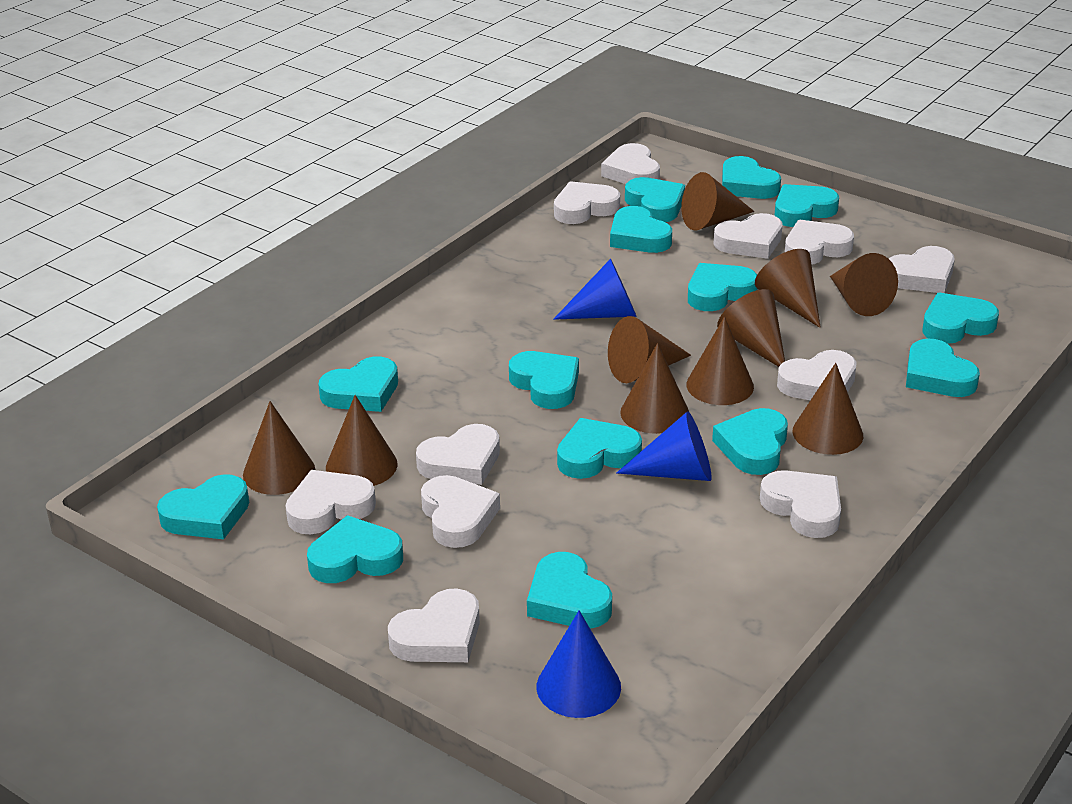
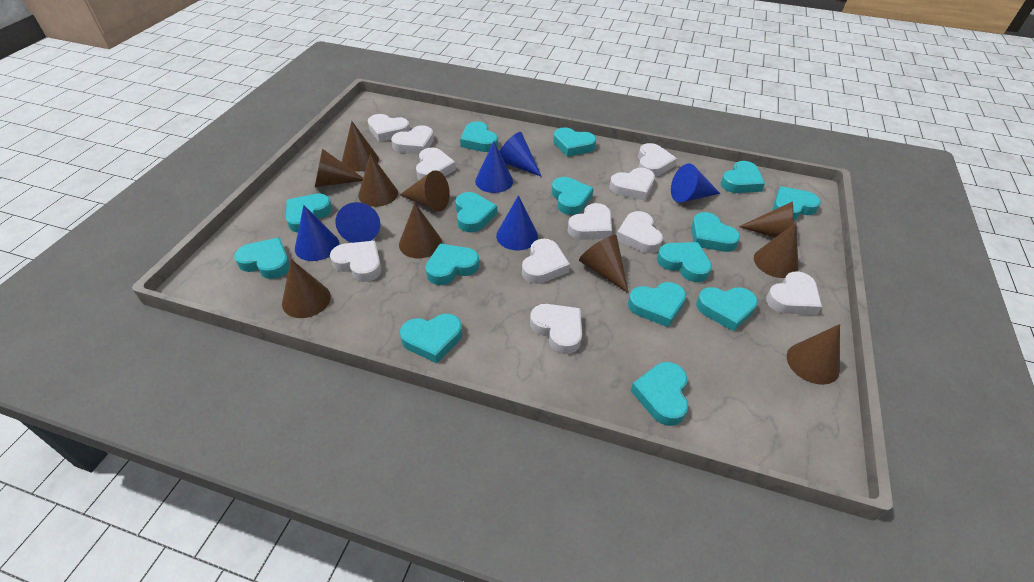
blue cone: 3 -> 6
turquoise heart: 14 -> 15

